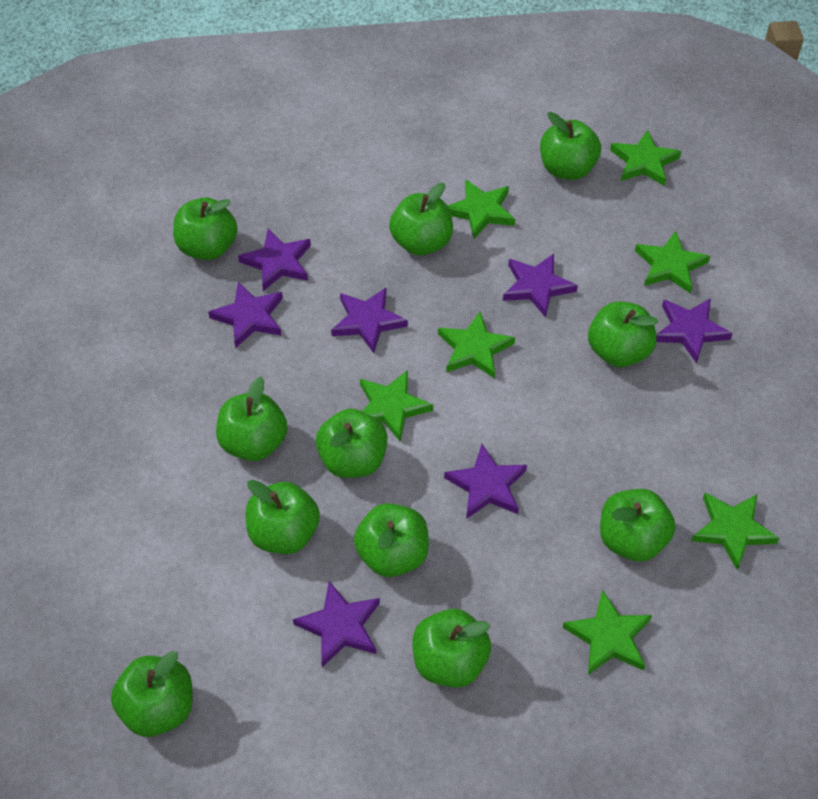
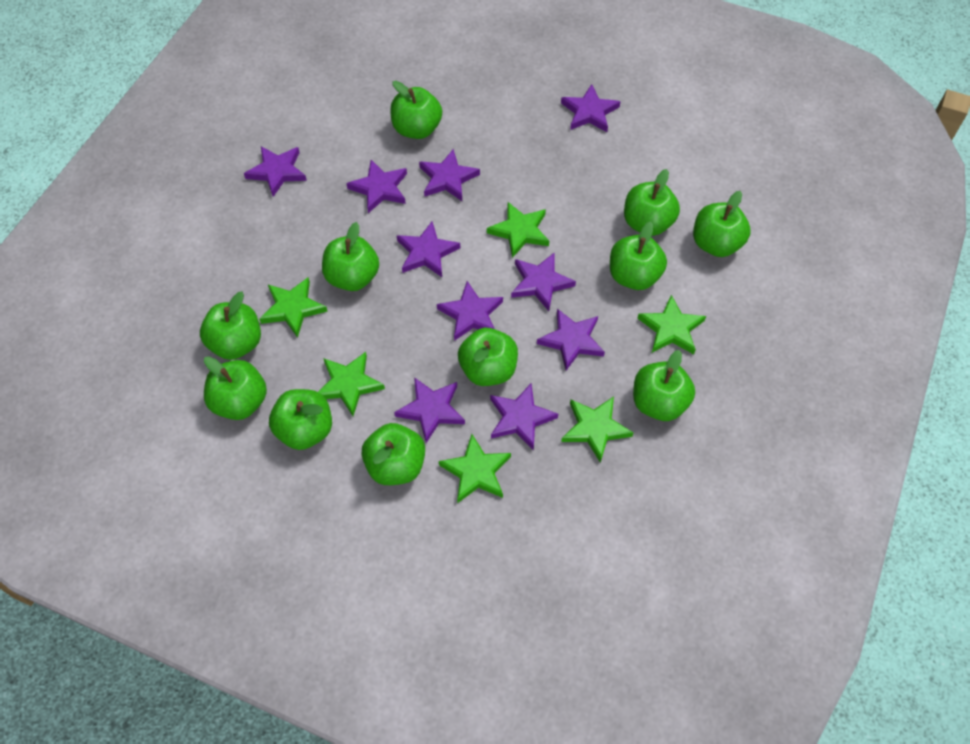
green star: 7 -> 6
purple star: 7 -> 10

